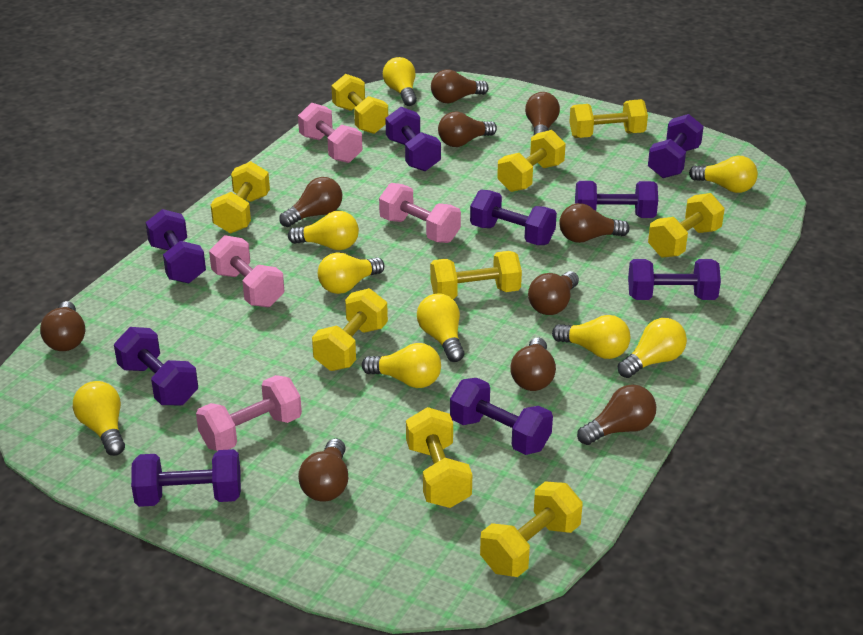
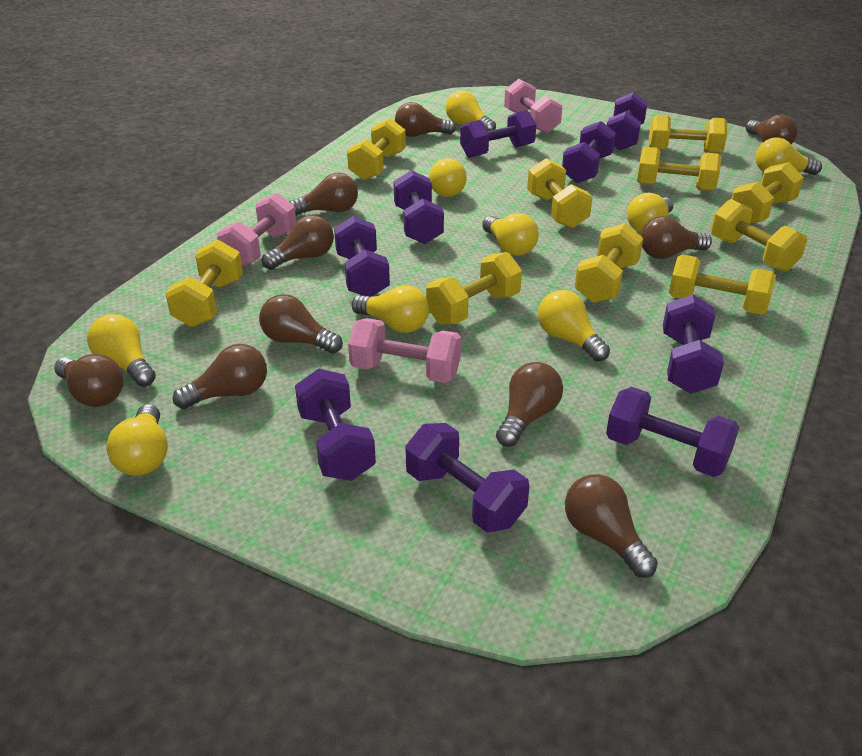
pink dumbbell: 4 -> 3
yellow dumbbell: 9 -> 10

